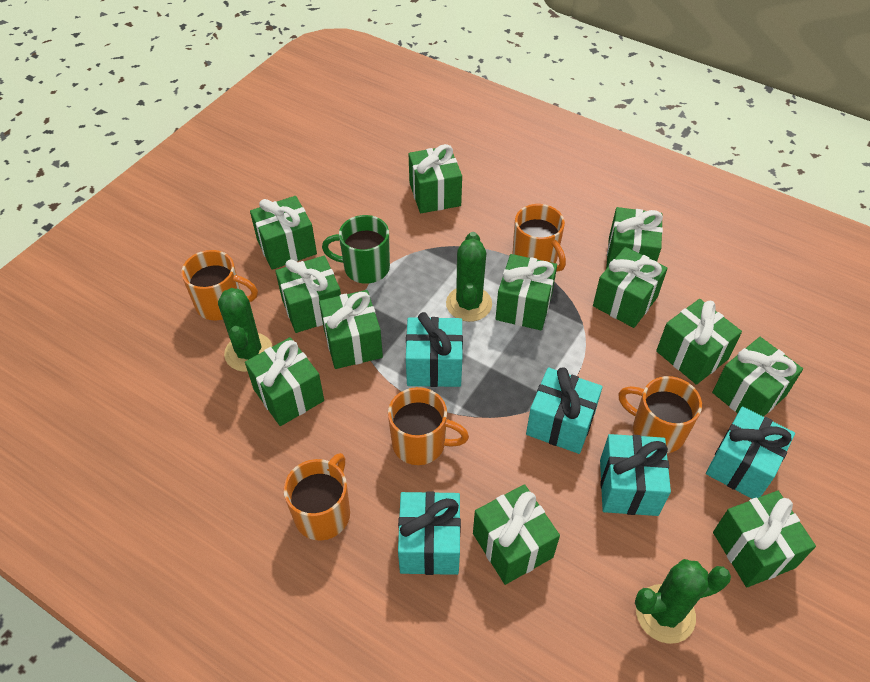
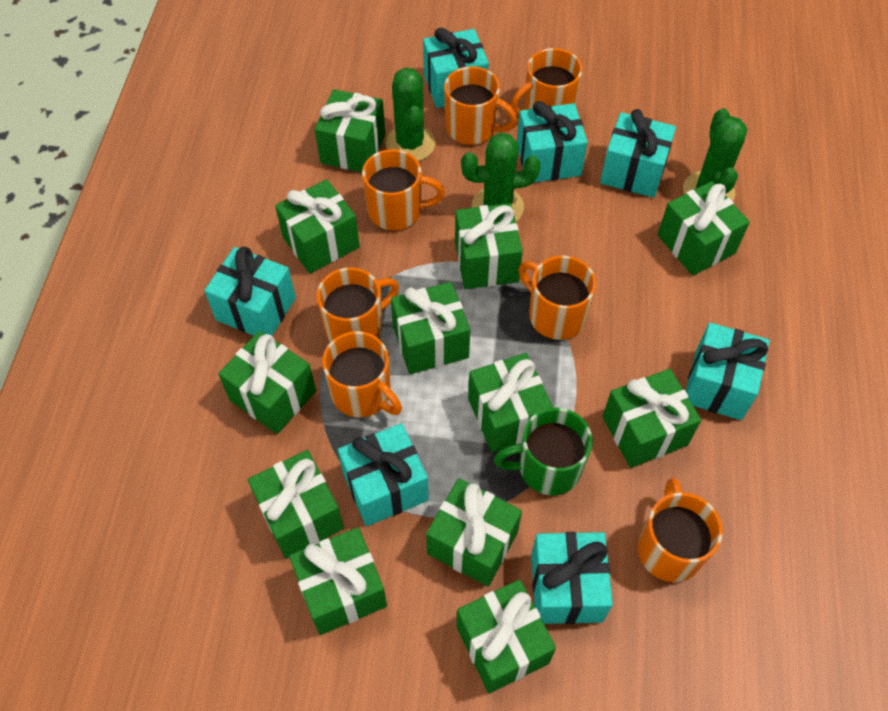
orange mug: 5 -> 7
turquoise gift: 5 -> 7

